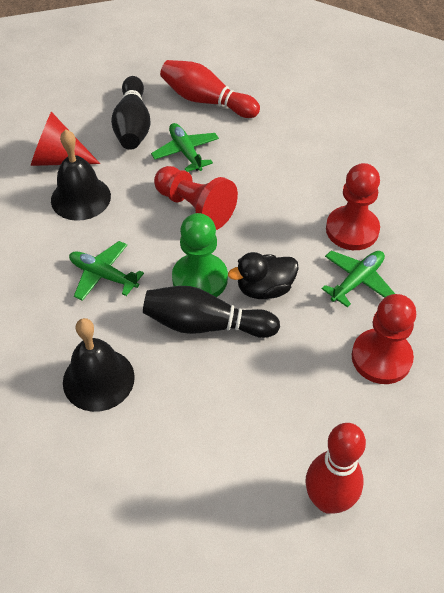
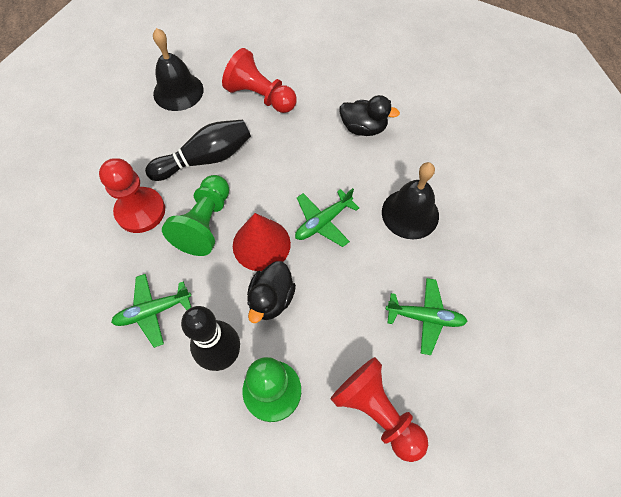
black duck: 1 -> 2
green pawn: 1 -> 2
red bowling pin: 2 -> 0

